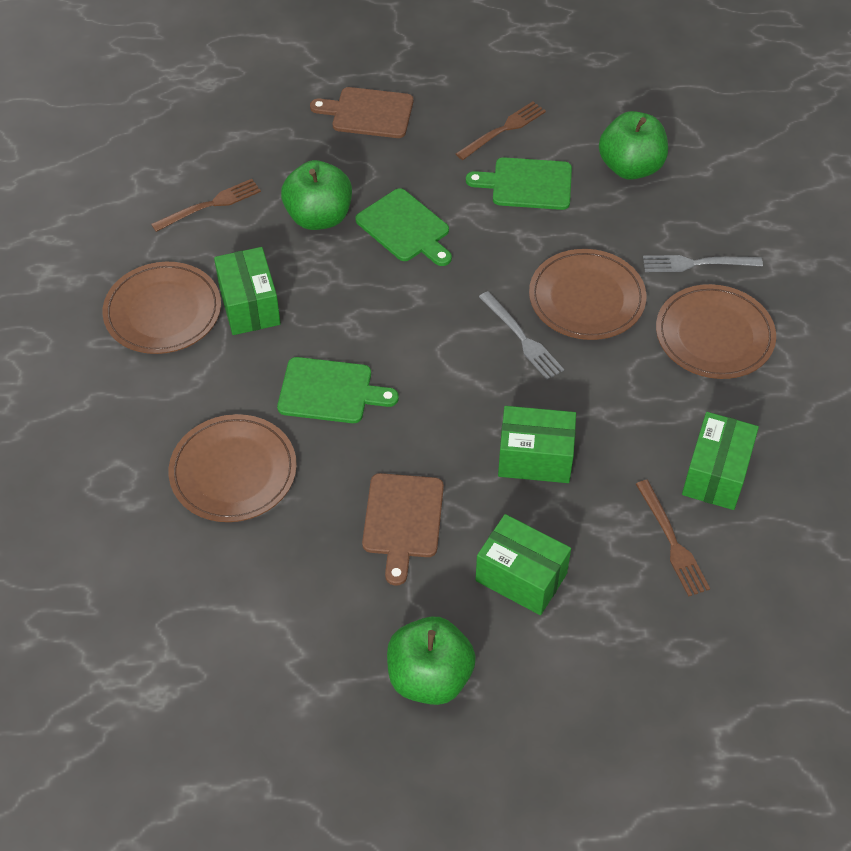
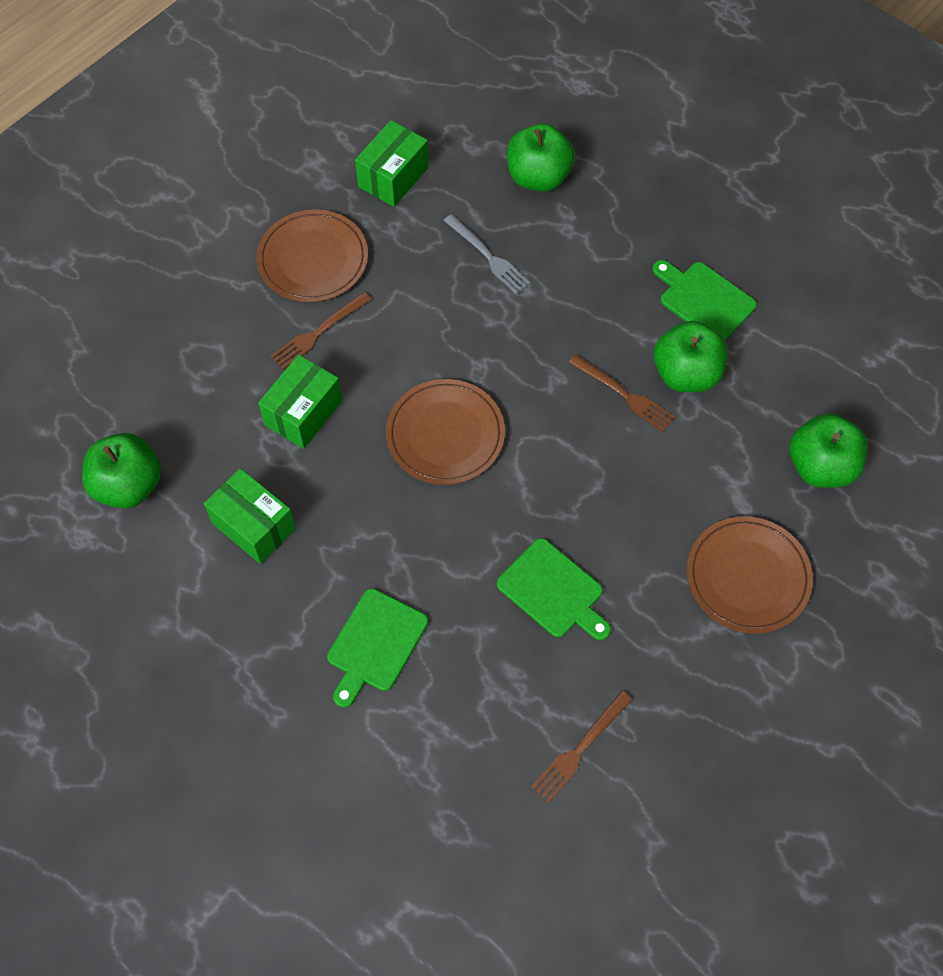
brown cutting board: 2 -> 0
brown plate: 4 -> 3
green apple: 3 -> 4
green box: 4 -> 3
grey fork: 2 -> 1

